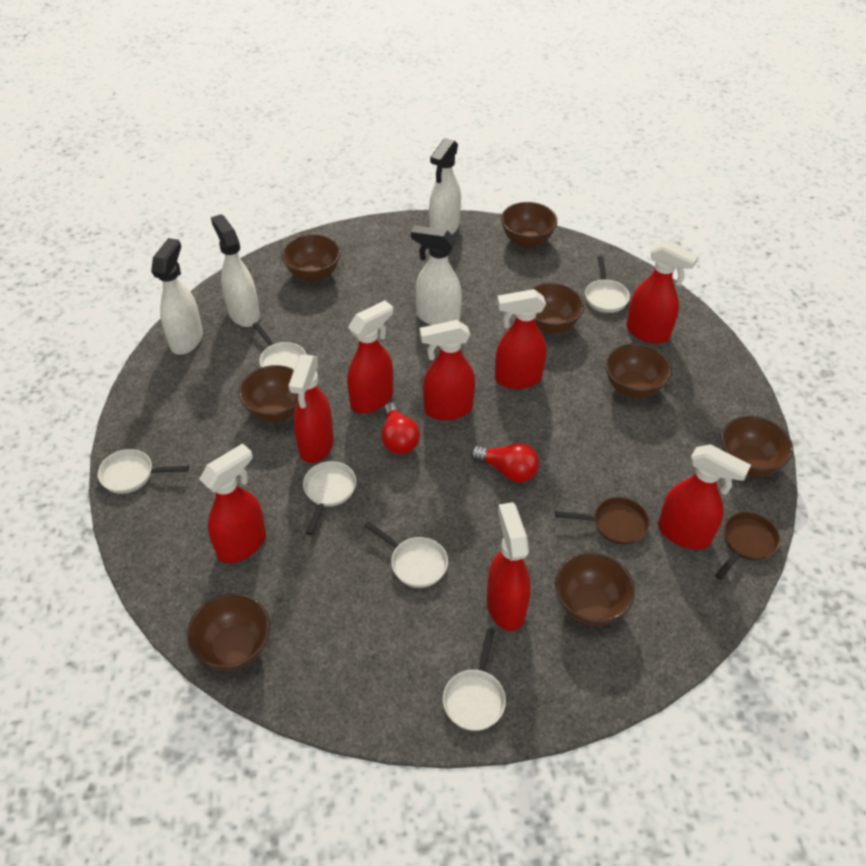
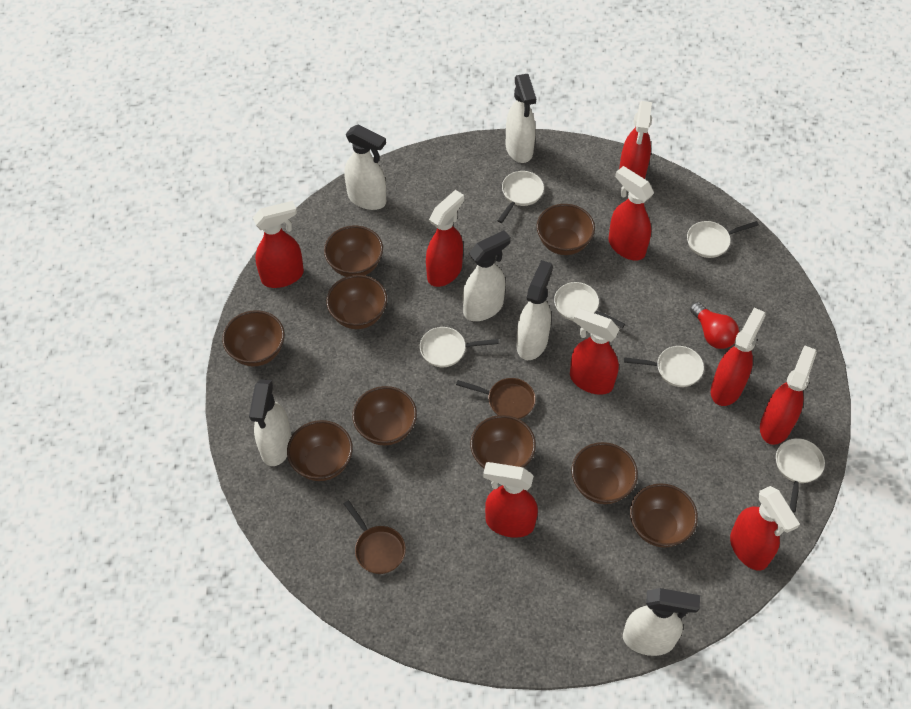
brown bowl: 8 -> 9
red light bulb: 2 -> 1
red spray bottle: 8 -> 9
white spray bottle: 4 -> 6

